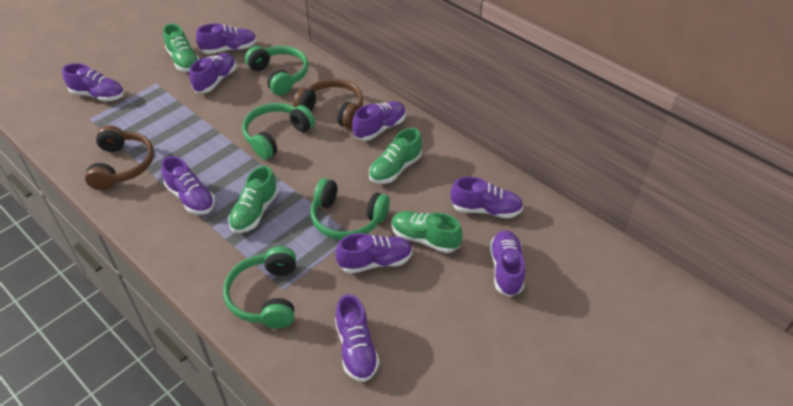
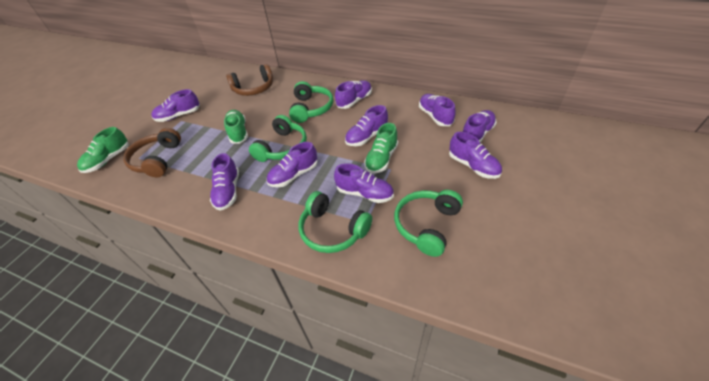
green shoe: 4 -> 3

